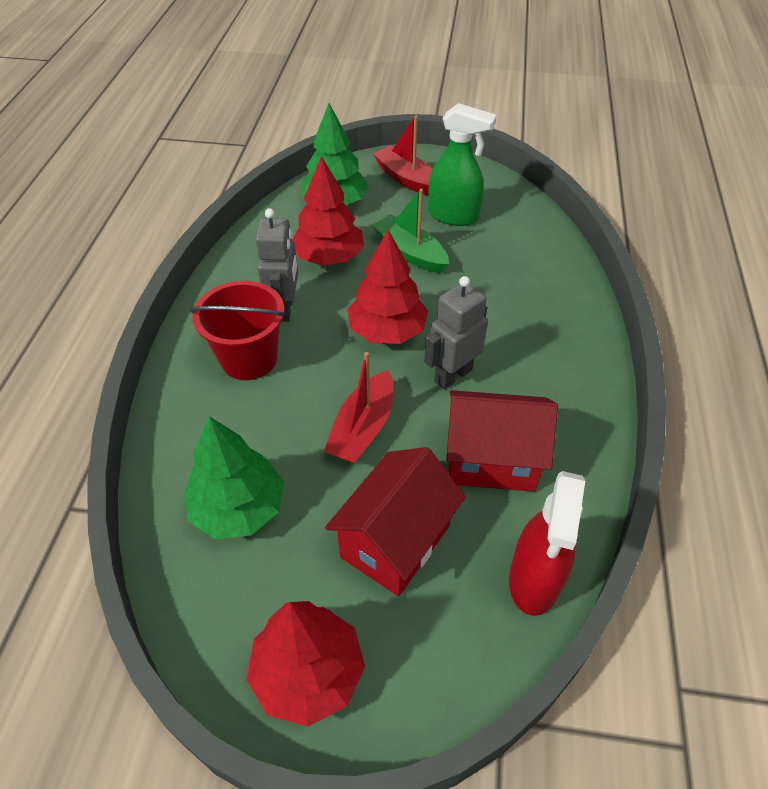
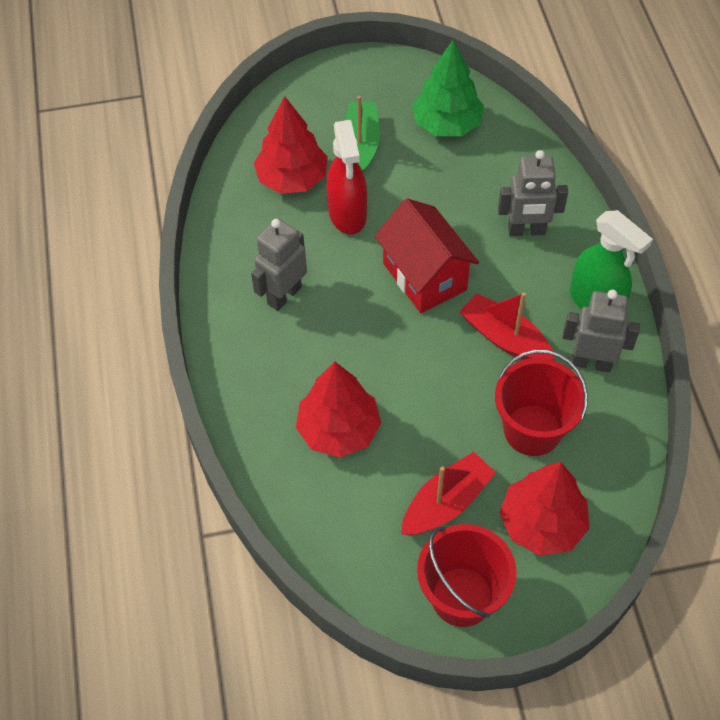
green tree: 2 -> 1
grey robot: 2 -> 3
red bucket: 1 -> 2
red house: 2 -> 1

